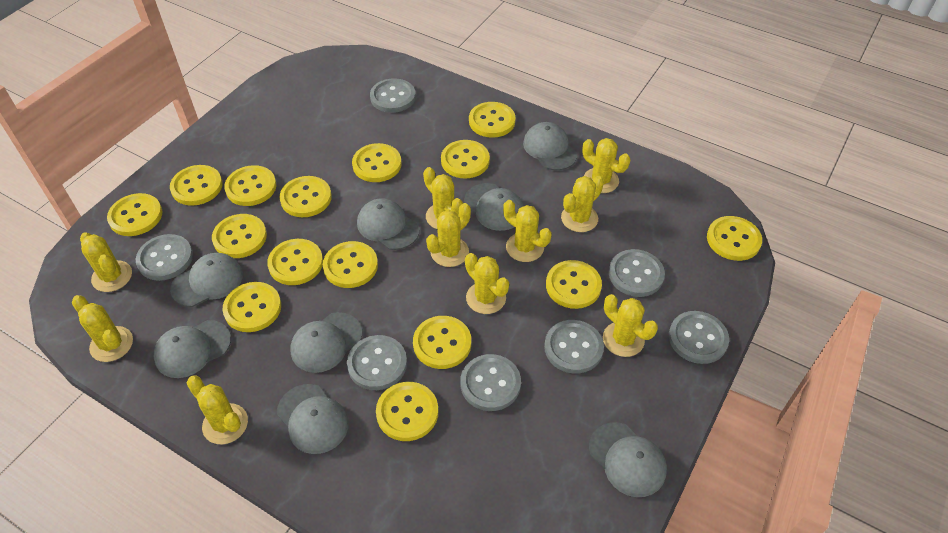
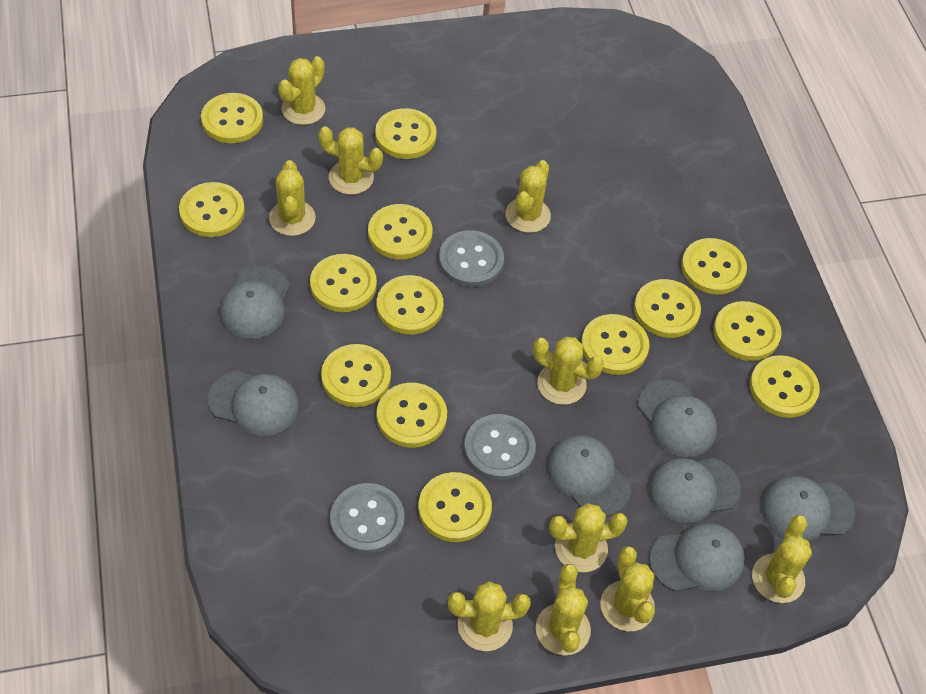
grey button: 7 -> 3
grey cap: 8 -> 7
yellow button: 15 -> 14

